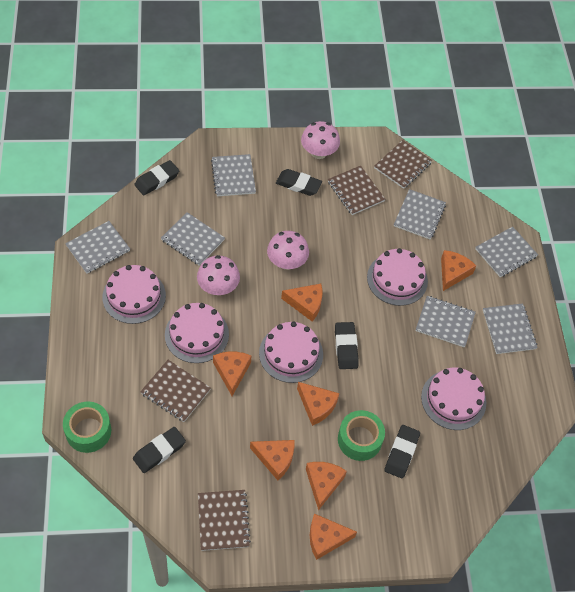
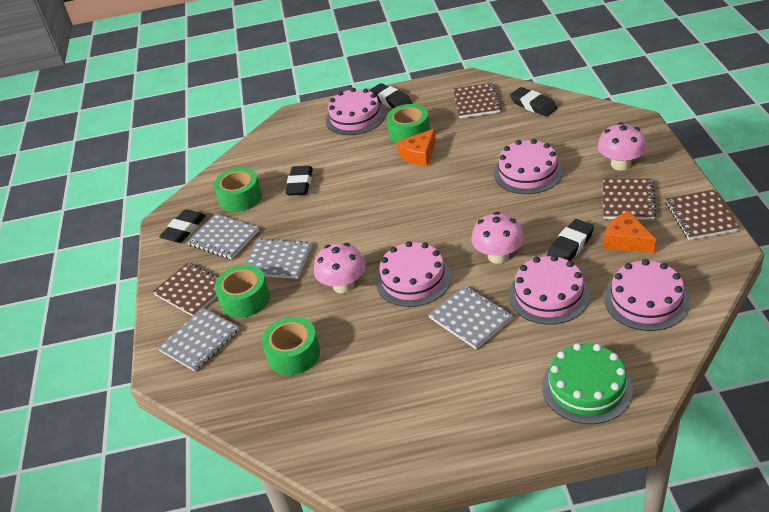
green cake: 0 -> 1
green tape: 2 -> 4
grey notebook: 7 -> 4
orange cheese: 7 -> 2

